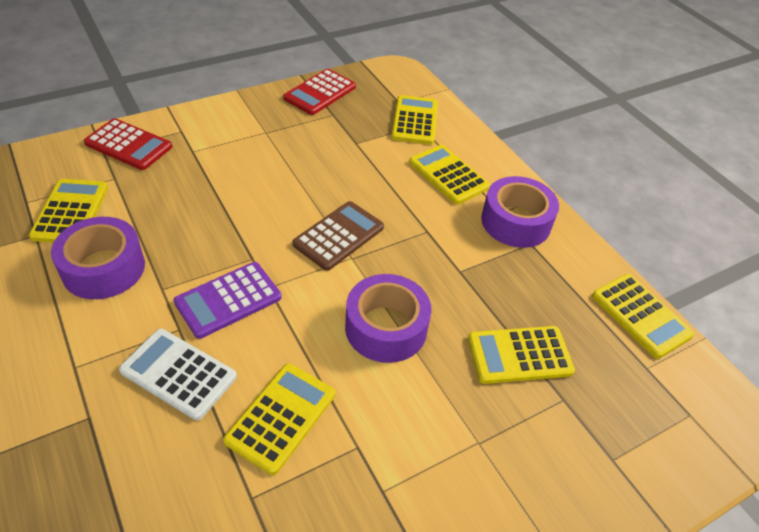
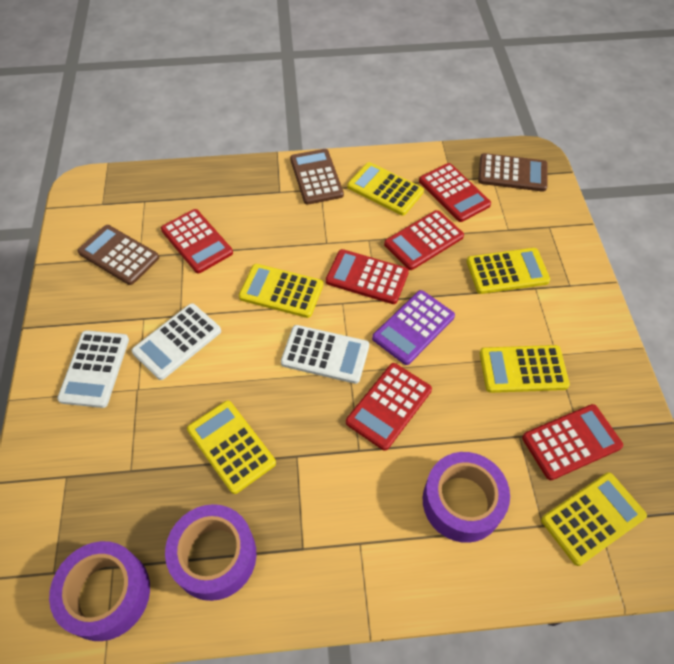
brown calculator: 1 -> 3
red calculator: 2 -> 6
white calculator: 1 -> 3

